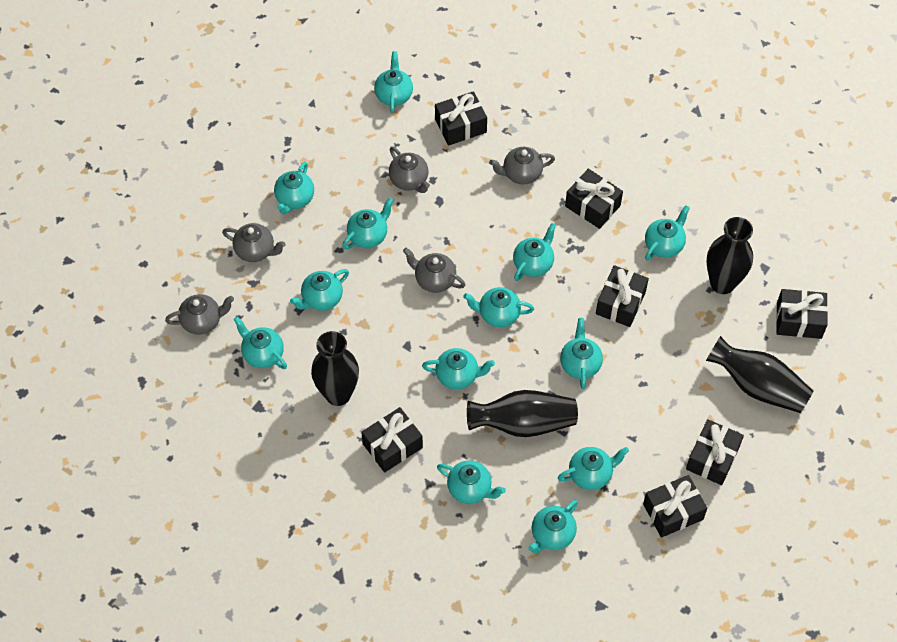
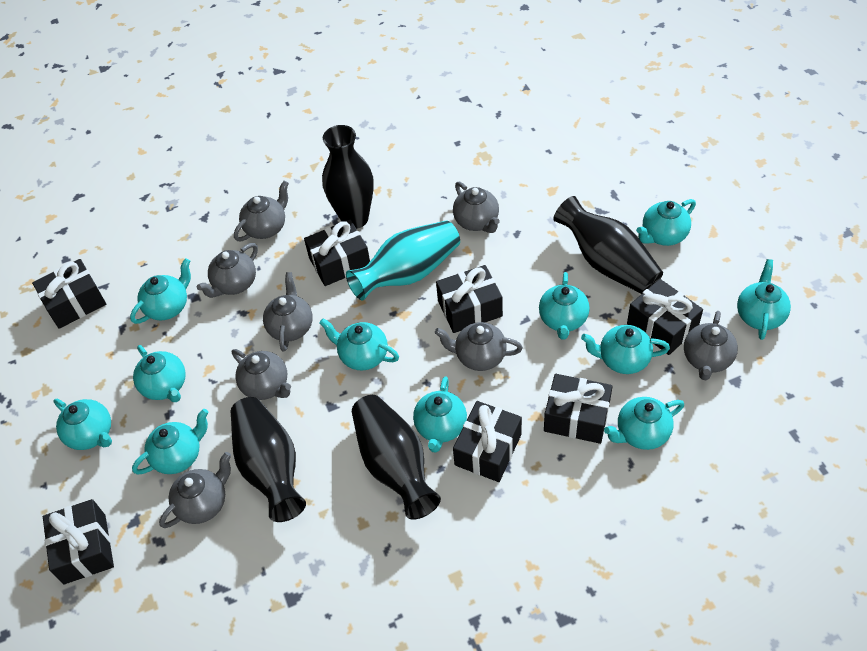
grey teapot: 5 -> 8
turquoise teapot: 13 -> 11
turquoise vase: 0 -> 1

